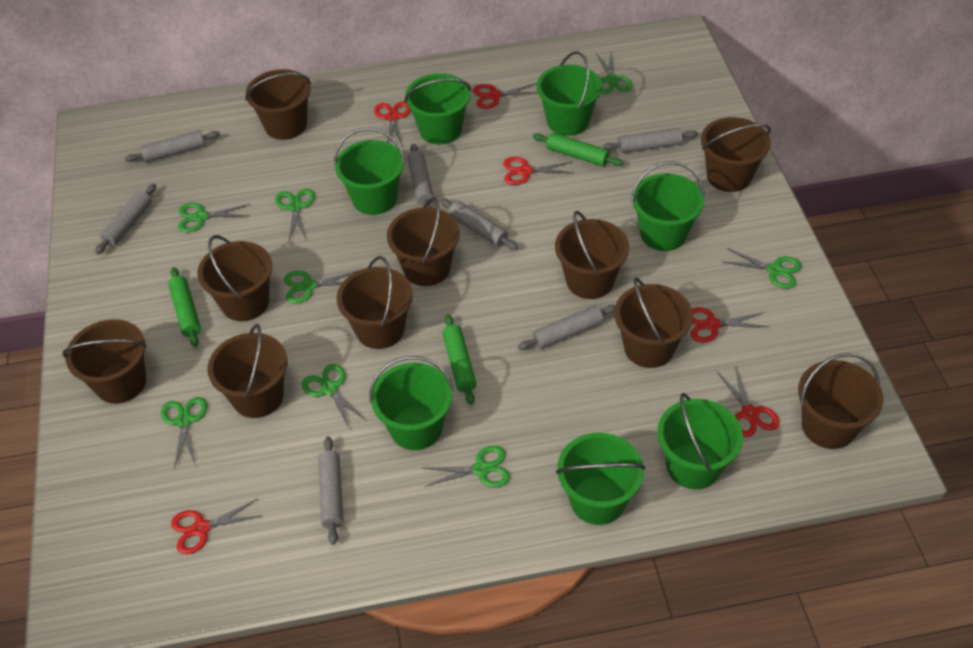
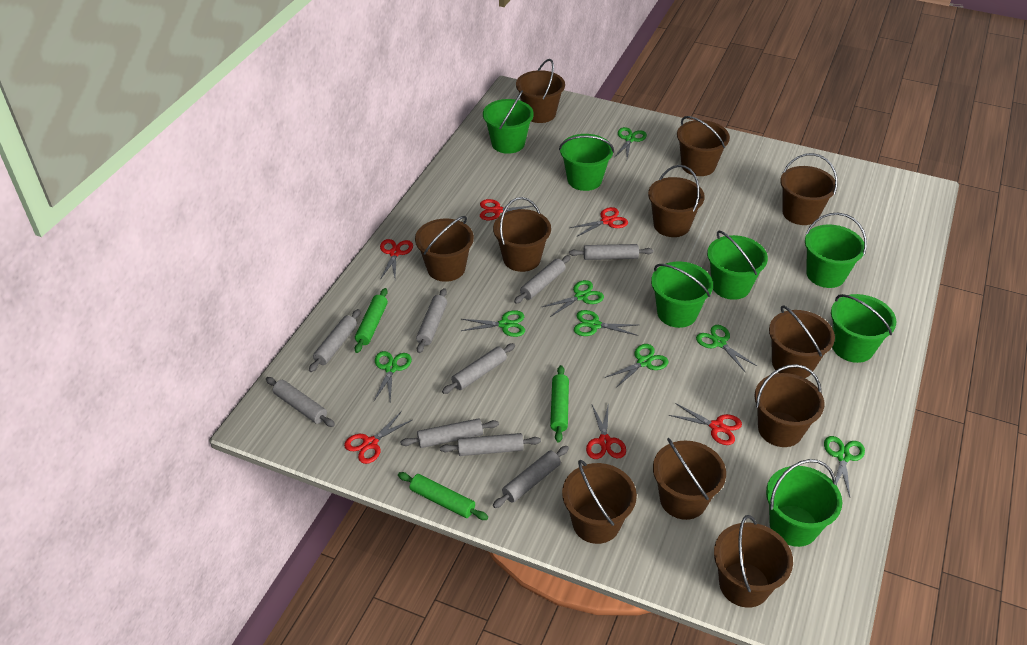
brown bucket: 10 -> 11
grey rolling pin: 7 -> 9

